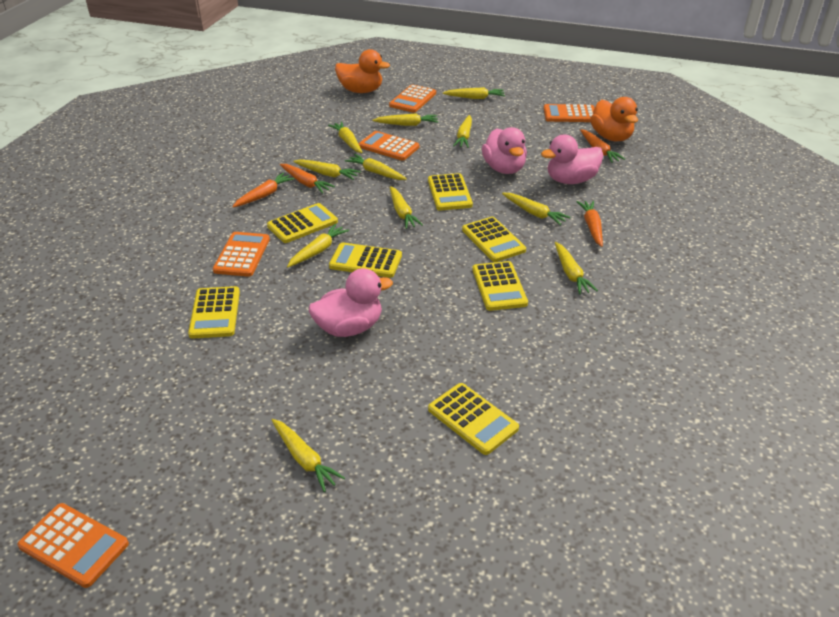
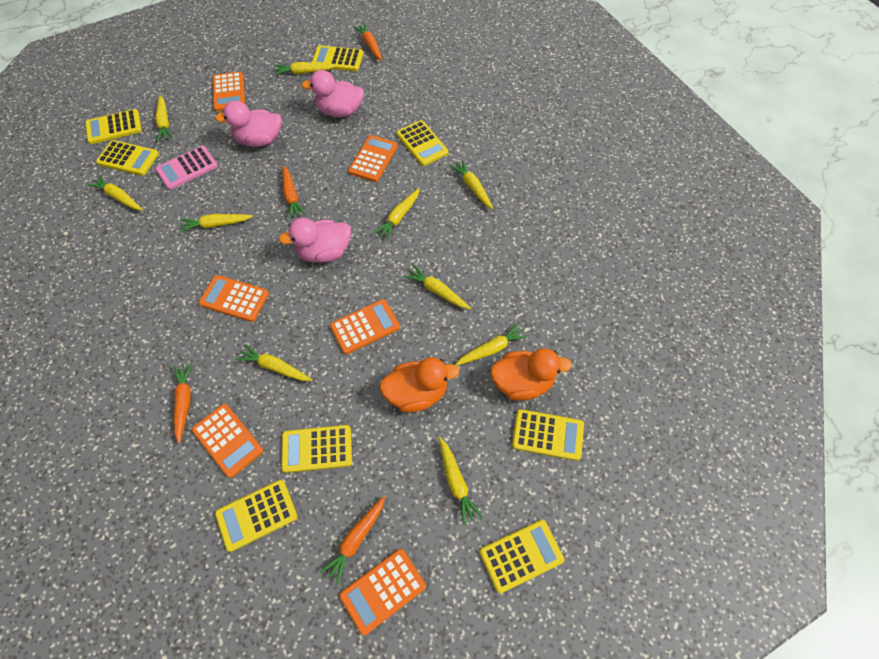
orange calculator: 5 -> 6
pink calculator: 0 -> 1
yellow calculator: 7 -> 8
yellow carrot: 11 -> 10

